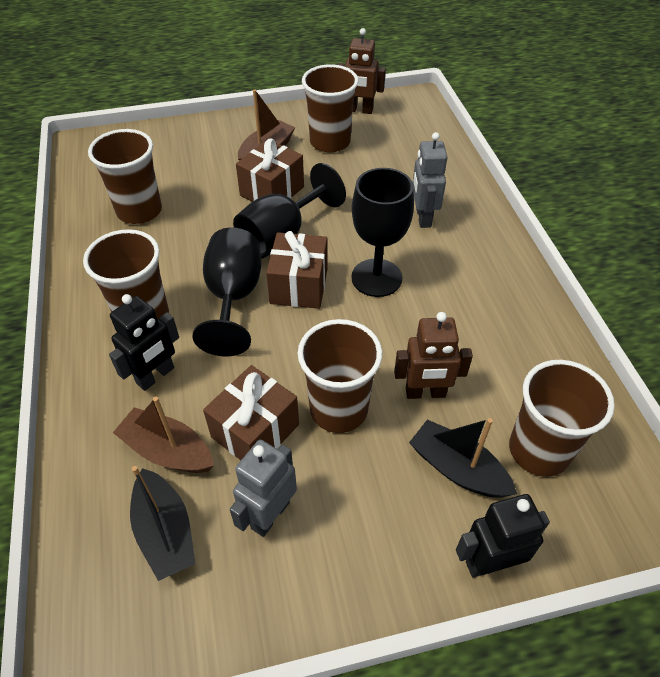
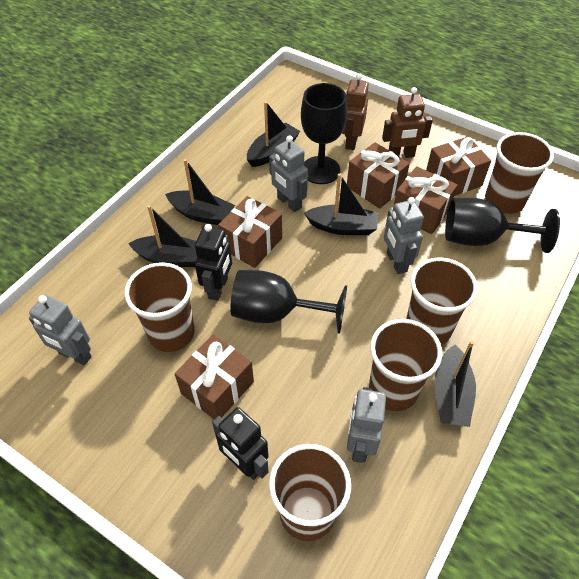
black boat: 2 -> 5
brown boat: 2 -> 0
brown gift: 3 -> 5
grey robot: 2 -> 4

